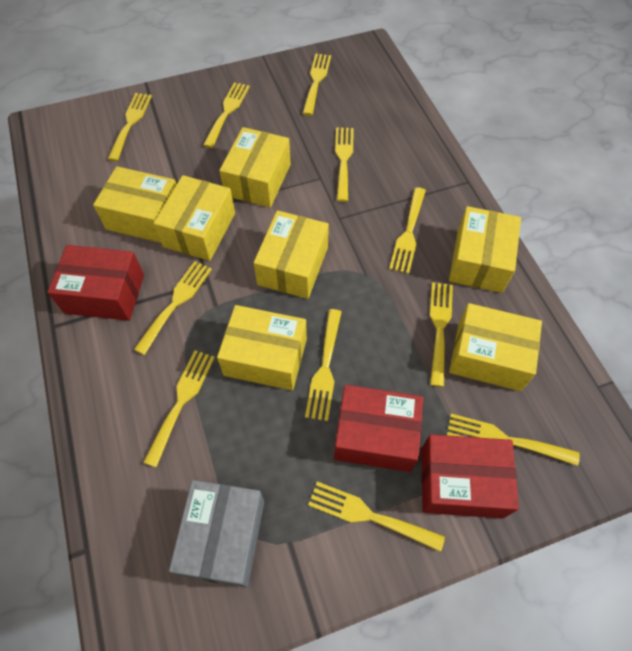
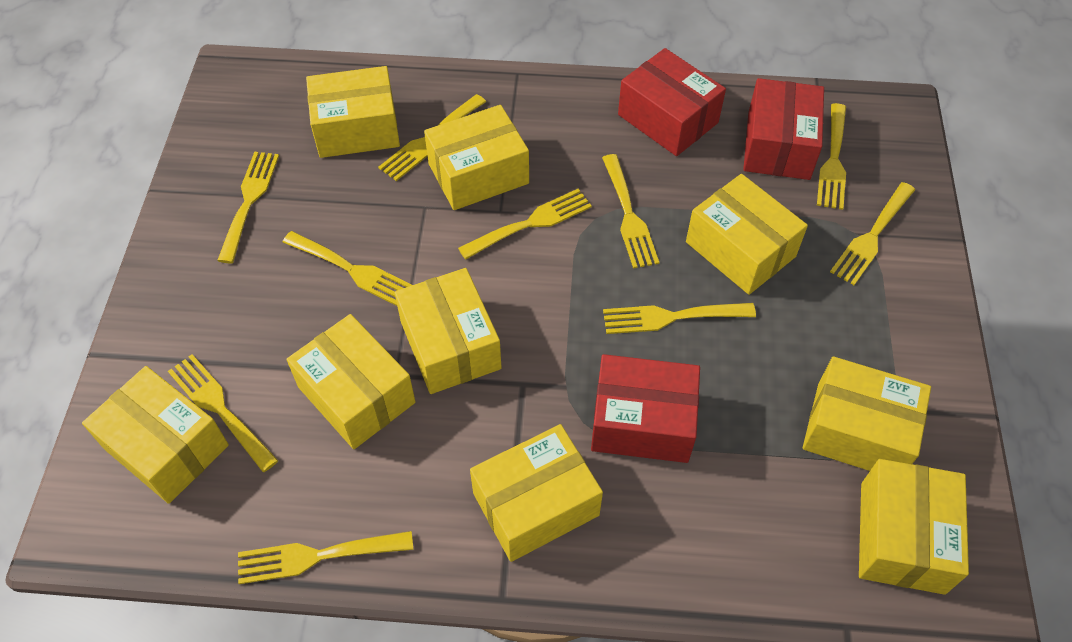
grey box: 1 -> 0
yellow box: 7 -> 9
yellow fork: 11 -> 10

